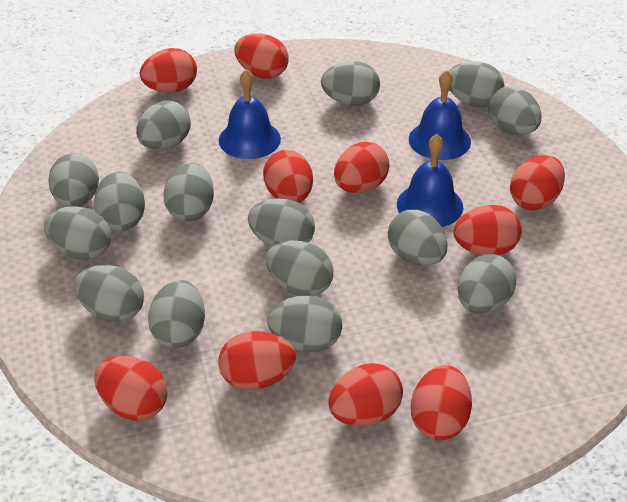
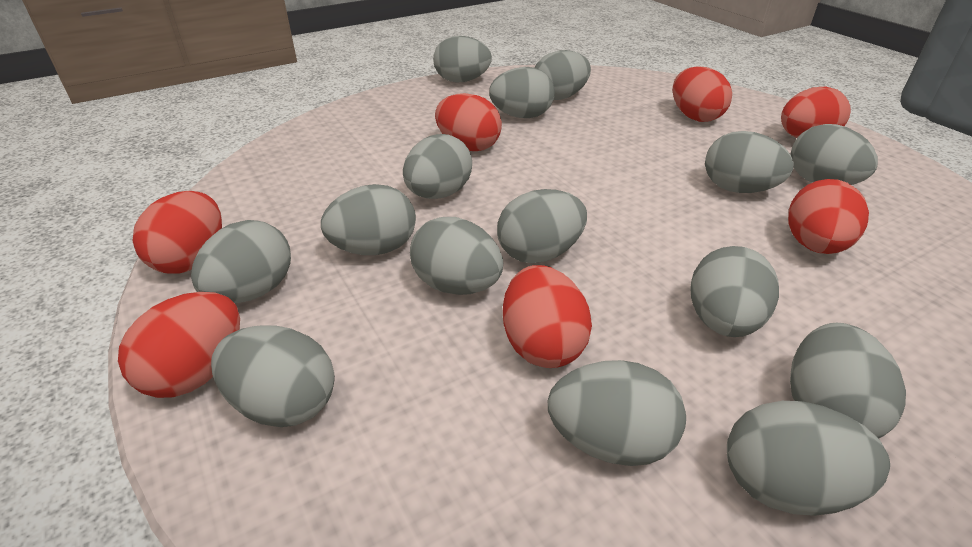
blue bell: 3 -> 0
red egg: 10 -> 7

